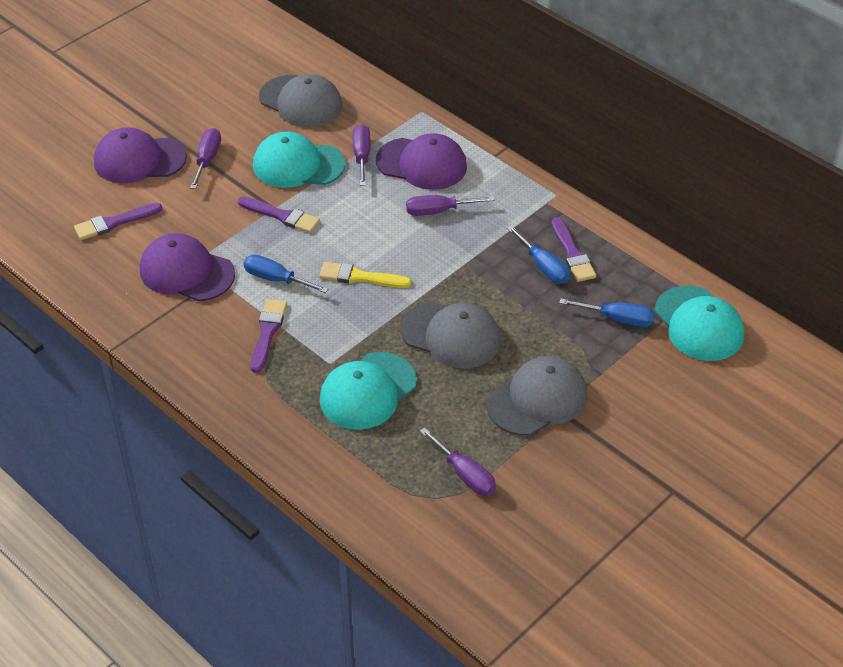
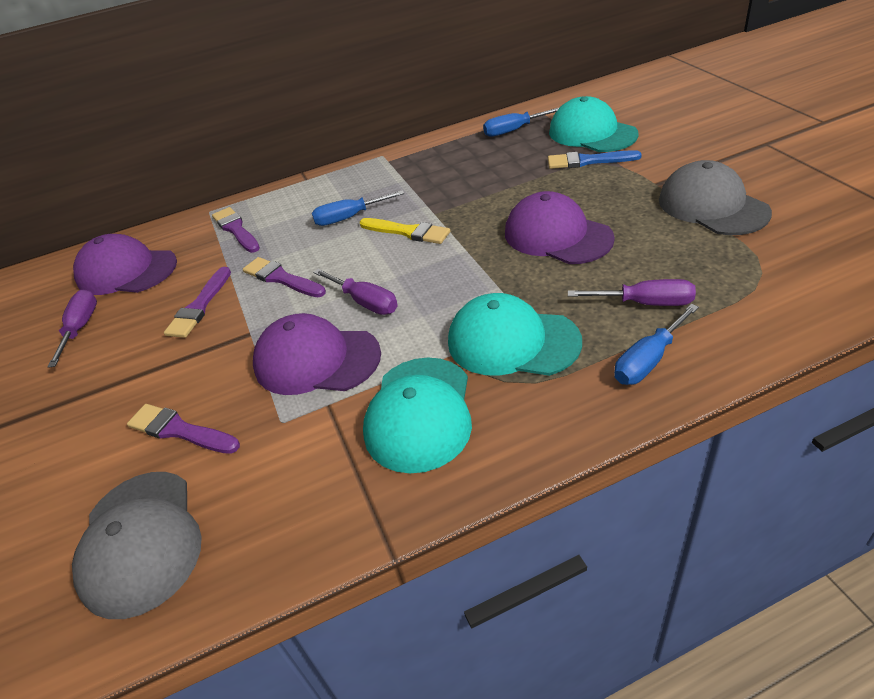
blue brush: 0 -> 1
grey cap: 3 -> 2
purple screwdriver: 4 -> 3

